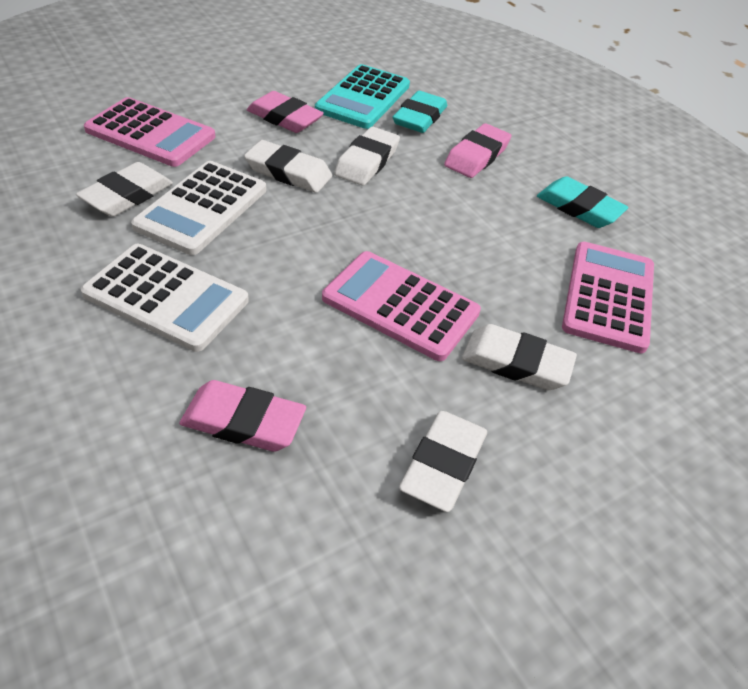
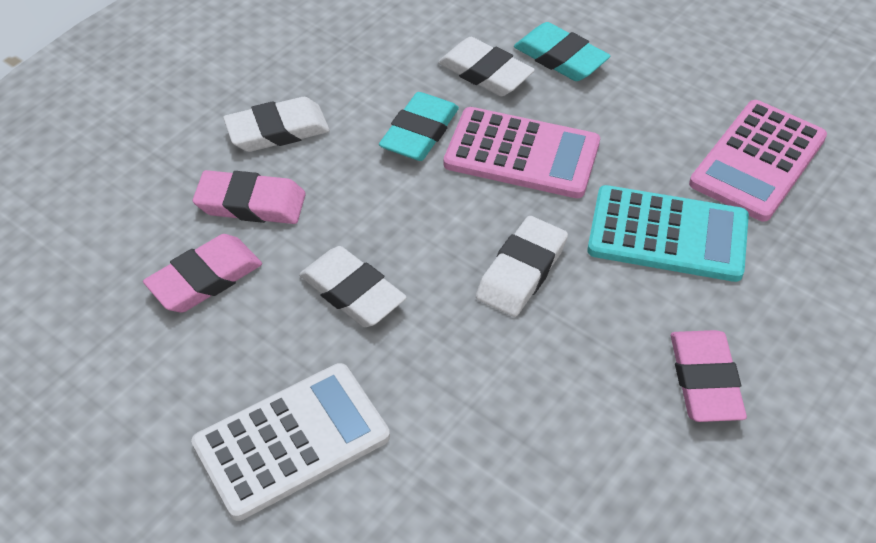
pink calculator: 3 -> 2
white calculator: 2 -> 1
white eraser: 5 -> 4

